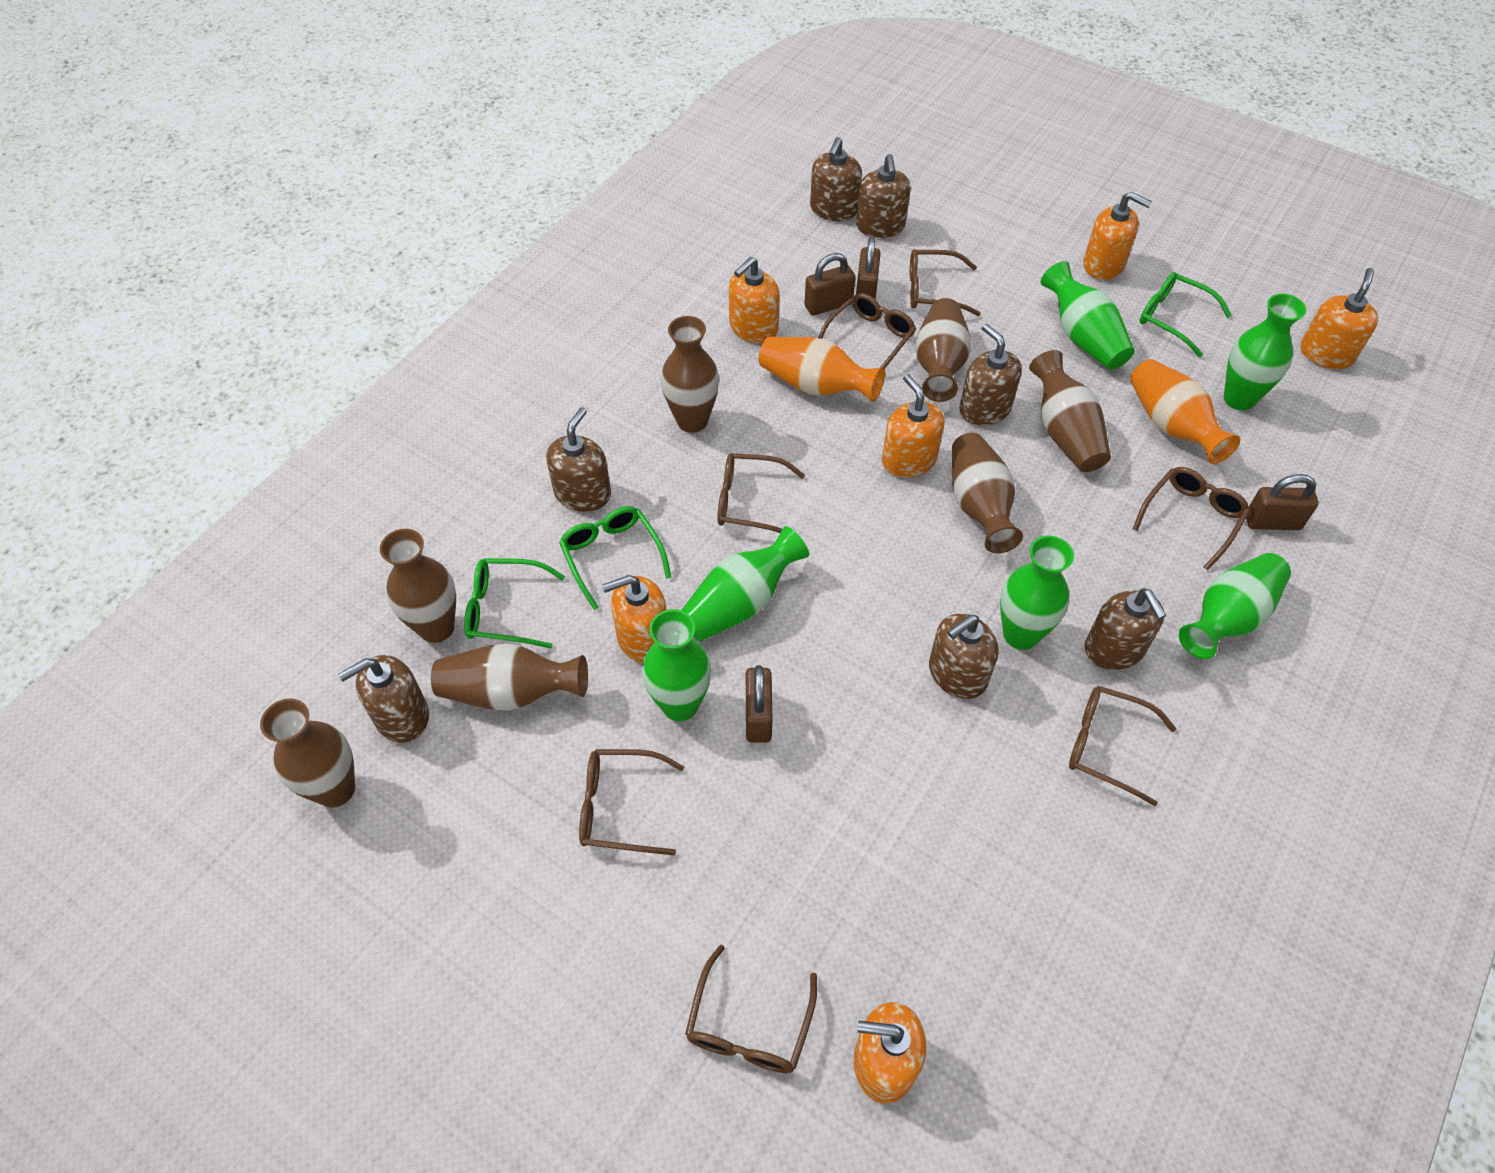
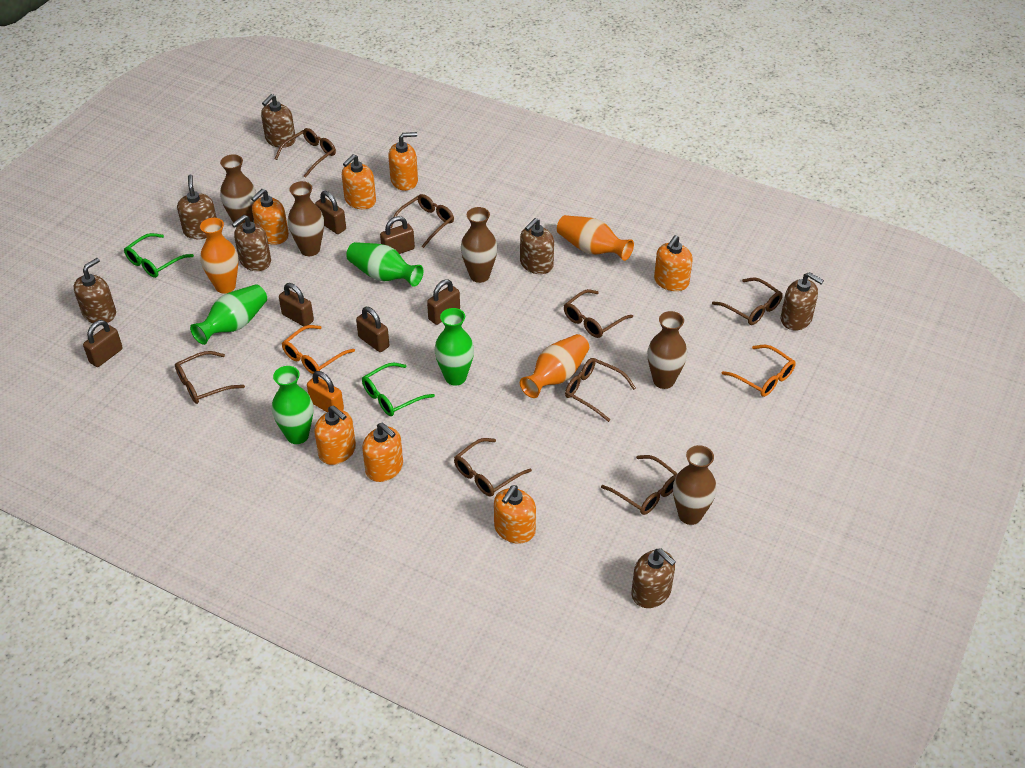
brown glasses: 7 -> 8
brown padlock: 4 -> 6
brown vase: 7 -> 5
green glasses: 3 -> 2
green vase: 6 -> 4
orange glasses: 0 -> 2
orange padlock: 0 -> 1
orange soap dispenser: 6 -> 7
orange vase: 2 -> 3

